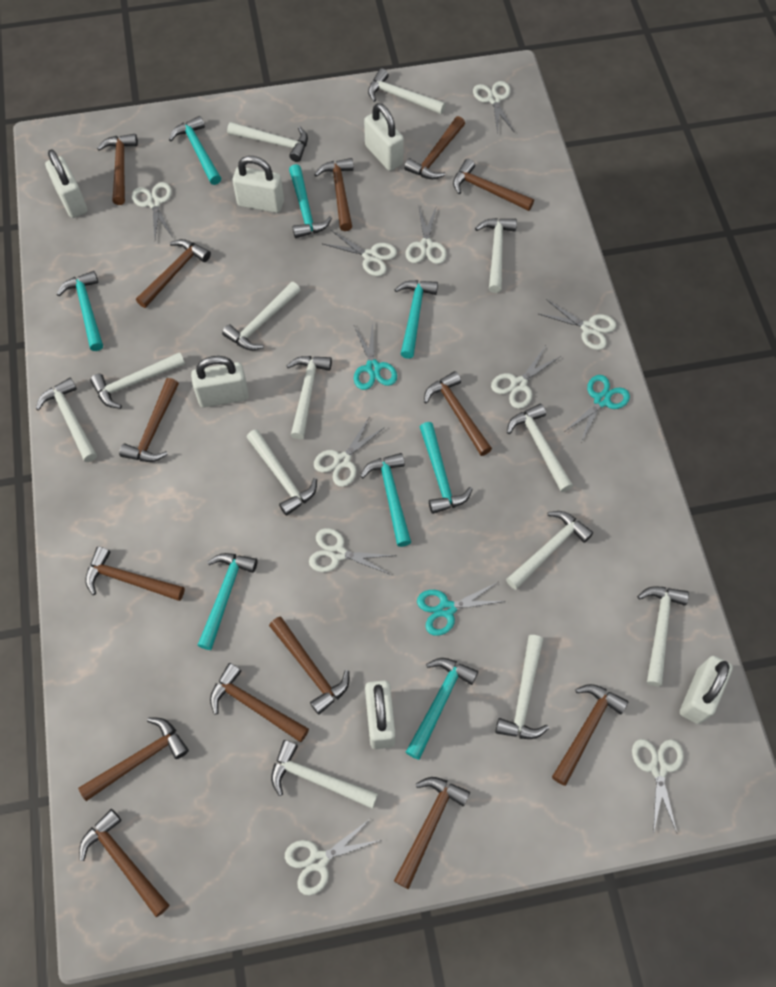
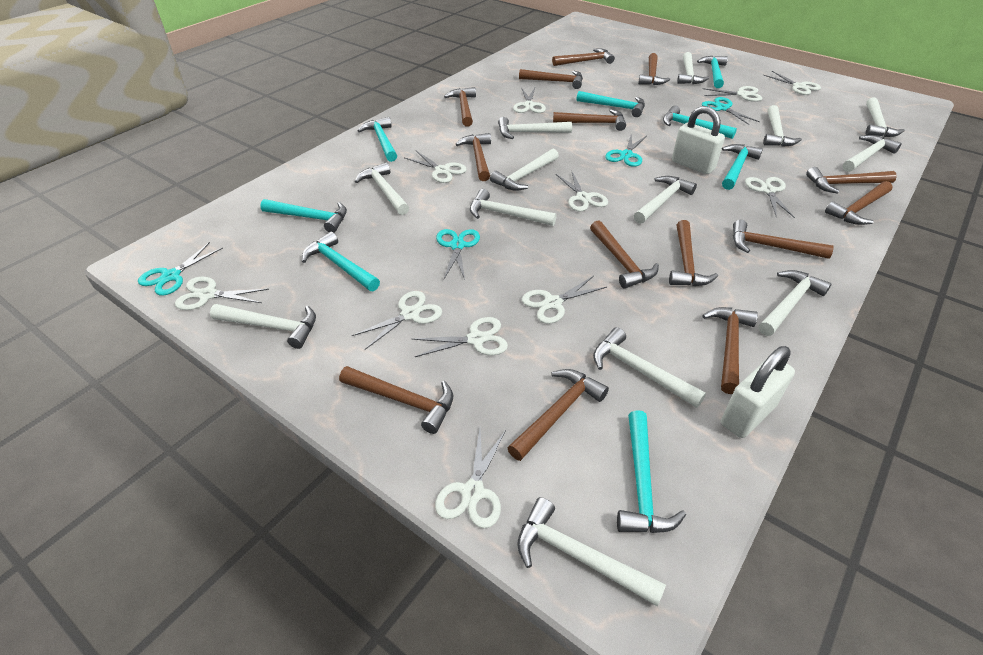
turquoise scissors: 3 -> 4
white padlock: 6 -> 2
white scissors: 10 -> 11

